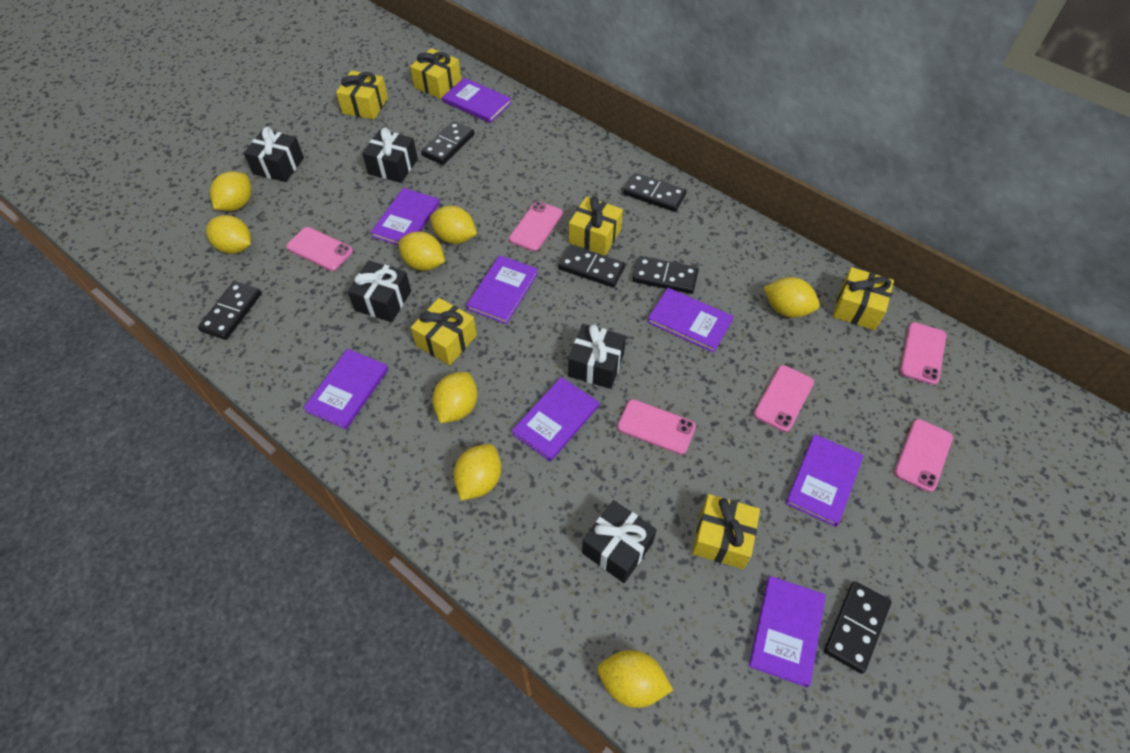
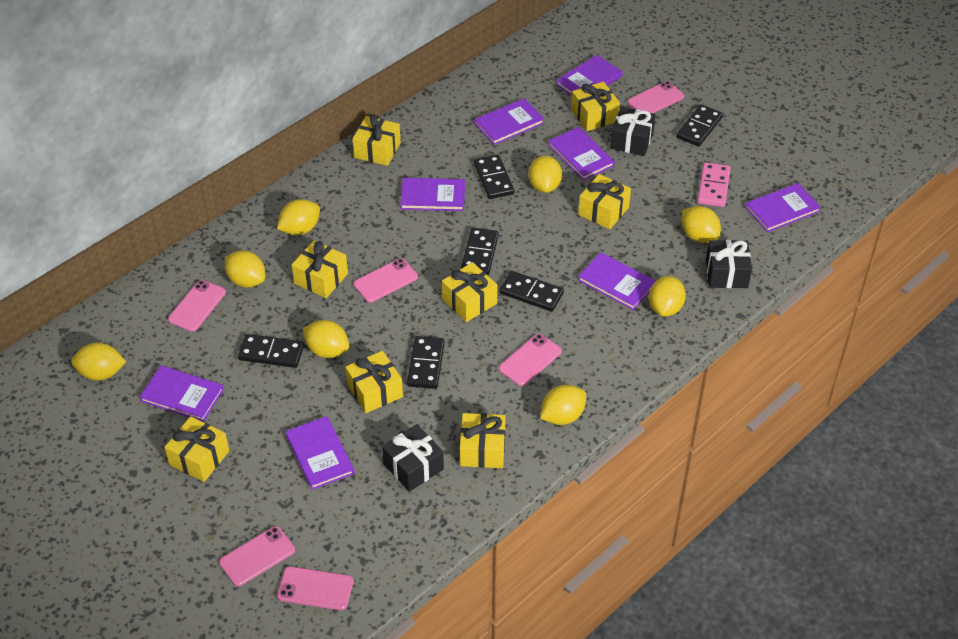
black gift: 5 -> 3
pink domino: 0 -> 1
yellow gift: 6 -> 8

